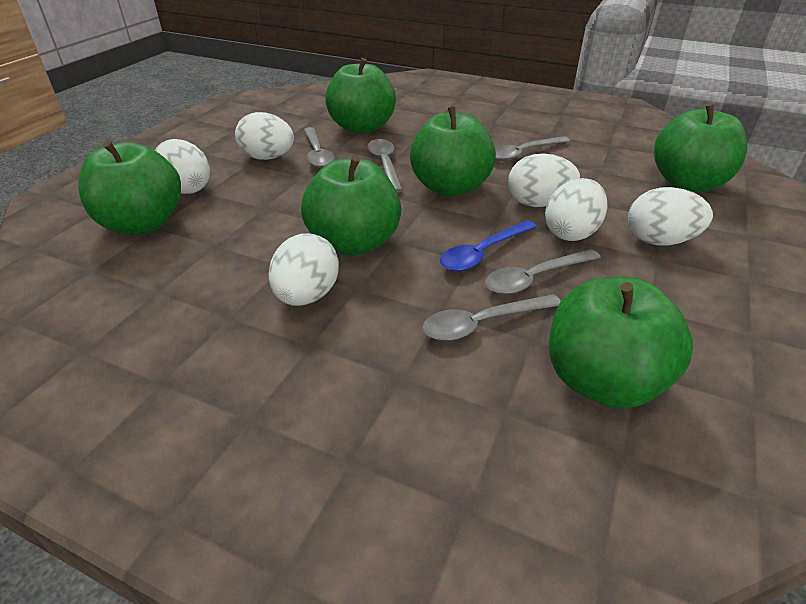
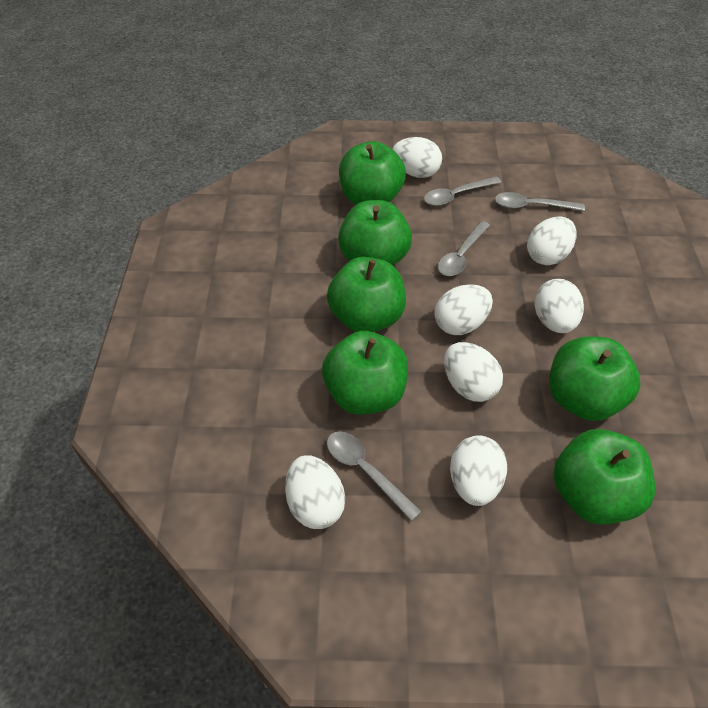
blue spoon: 1 -> 0
grey spoon: 5 -> 4
white egg: 6 -> 7

